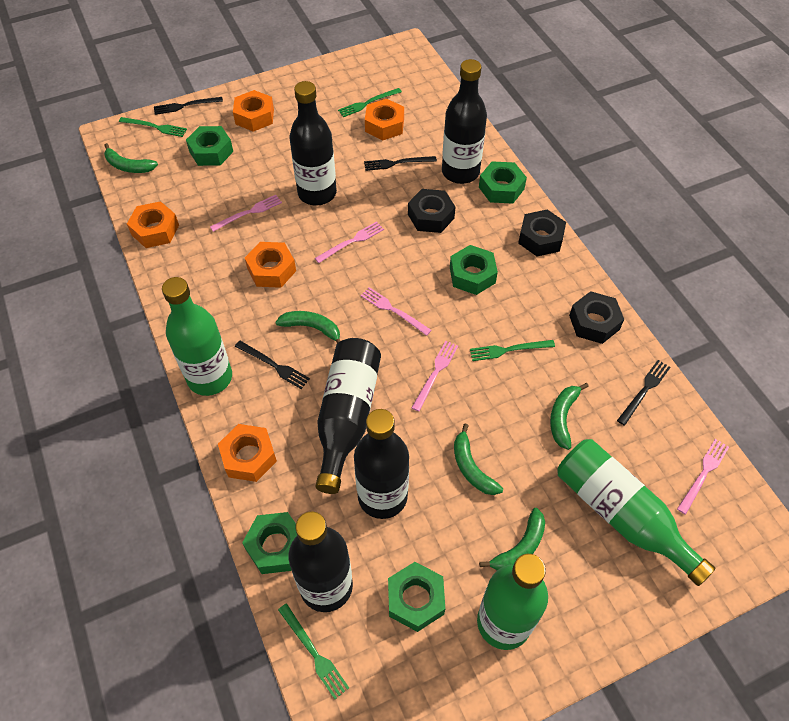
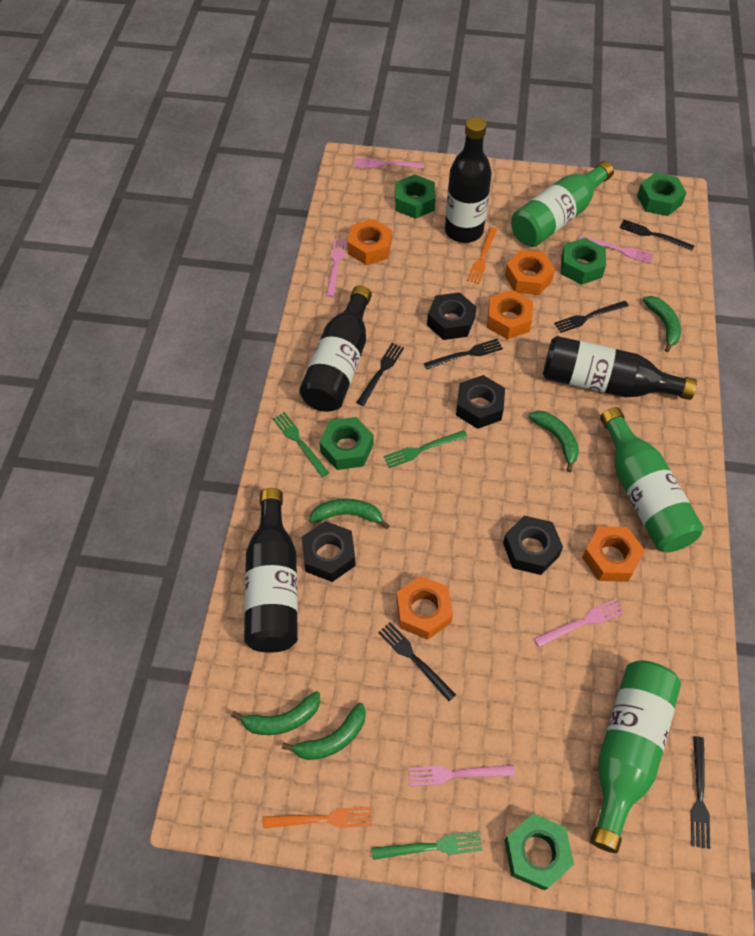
black bottle: 5 -> 4
black fork: 4 -> 6
black nut: 3 -> 4
green fork: 4 -> 3
orange fork: 0 -> 2

